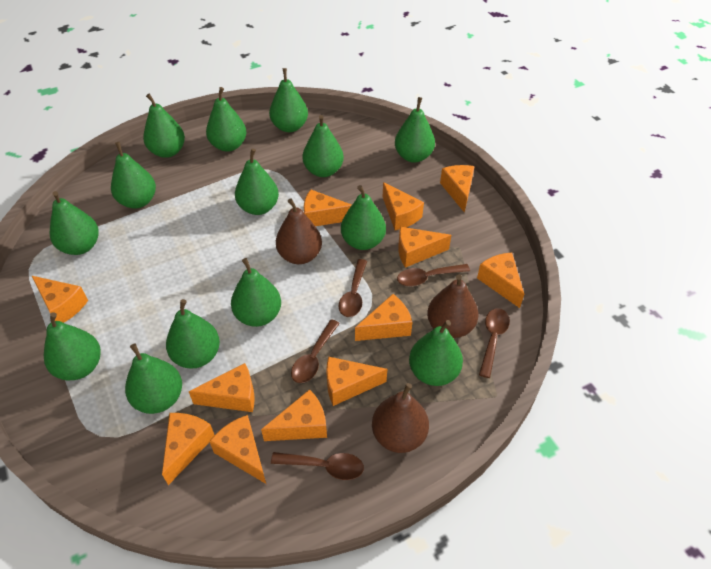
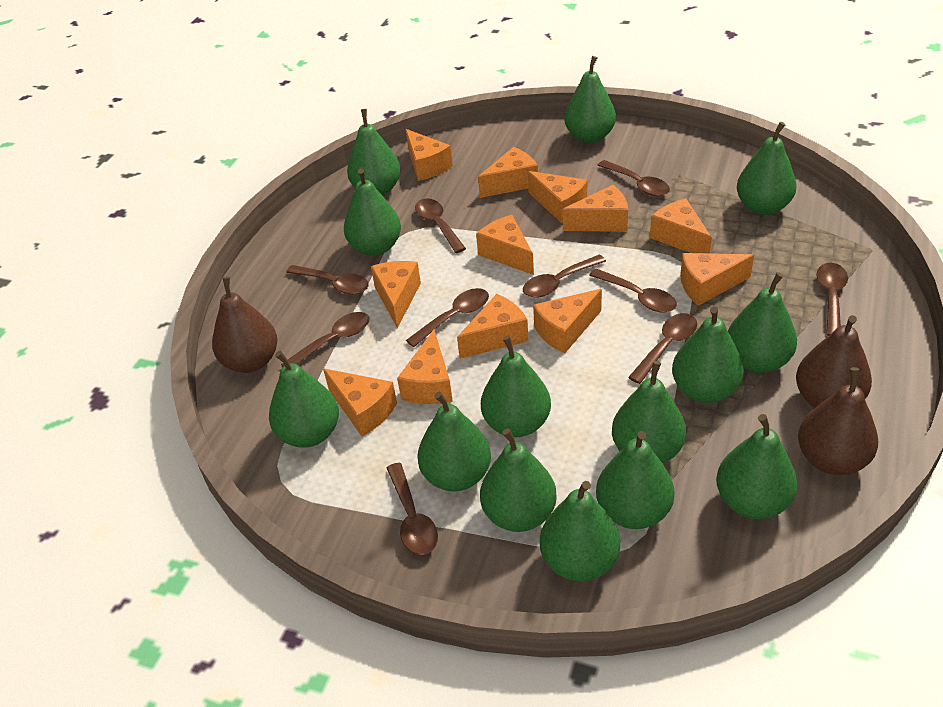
brown spoon: 5 -> 10

